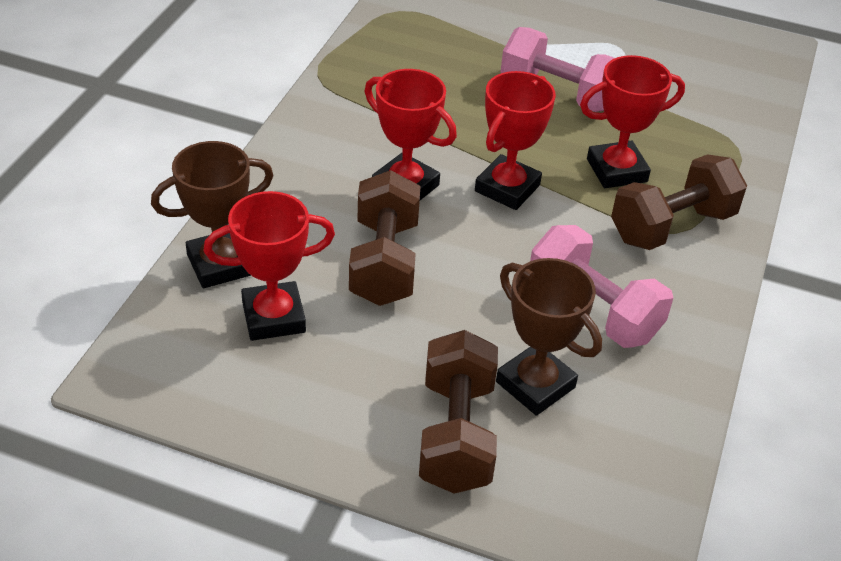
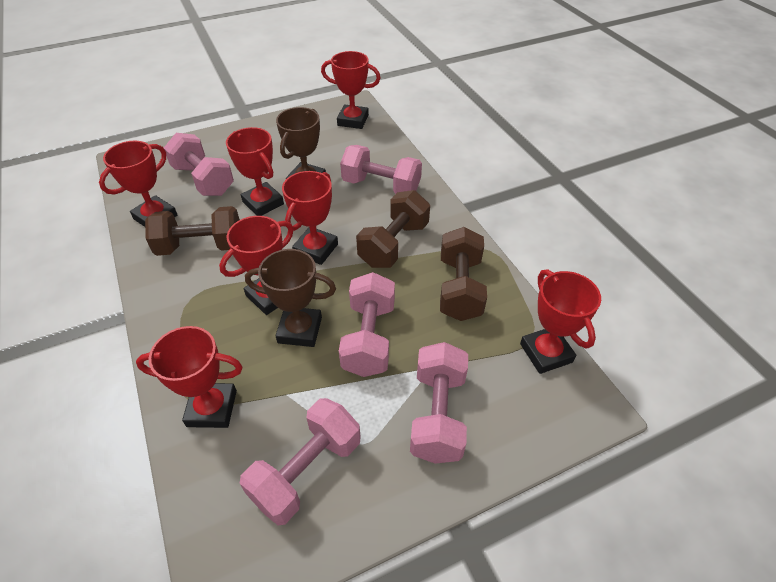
pink dumbbell: 2 -> 5
red trophy: 4 -> 7

